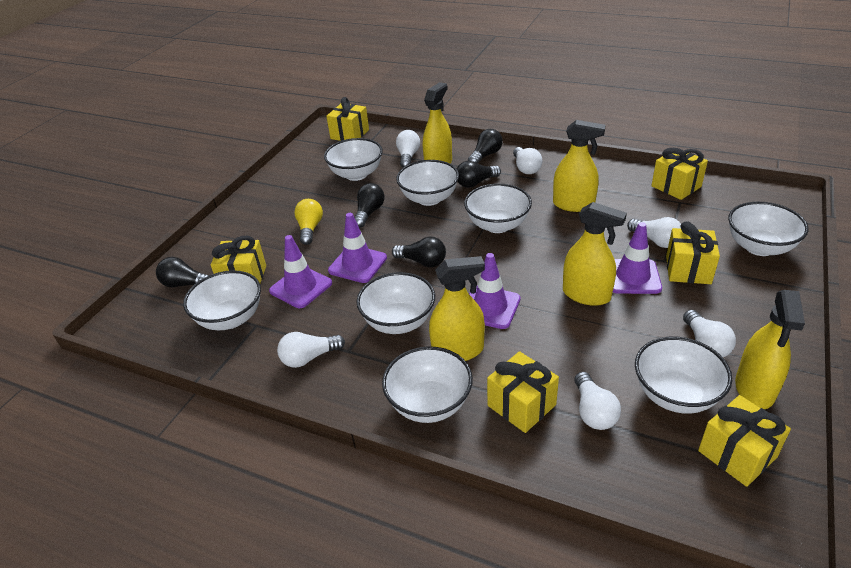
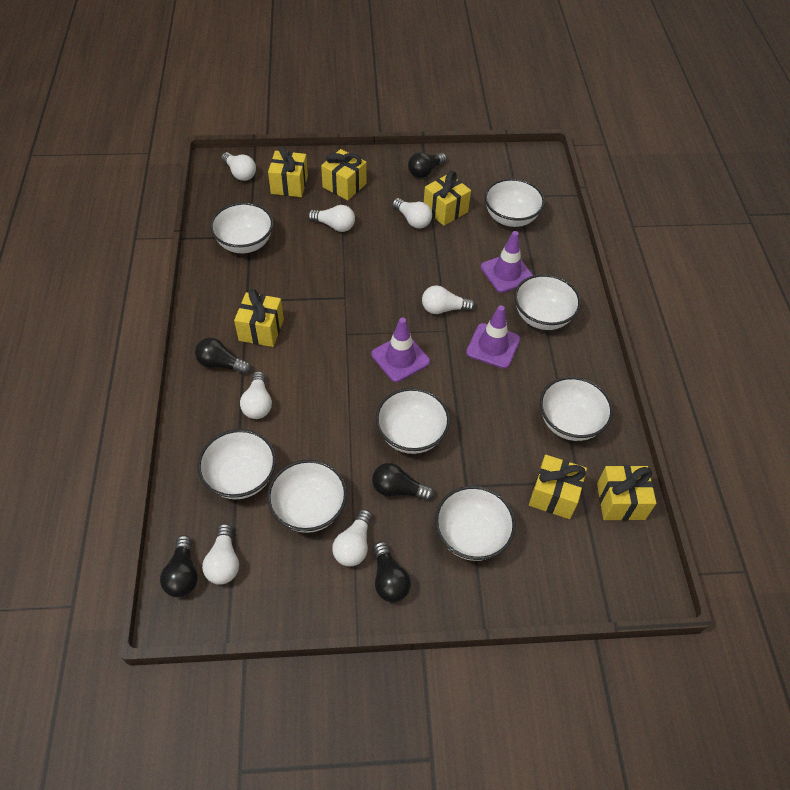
purple traffic cone: 4 -> 3
white light bulb: 6 -> 7
yellow light bulb: 1 -> 0
yellow spray bottle: 5 -> 0

